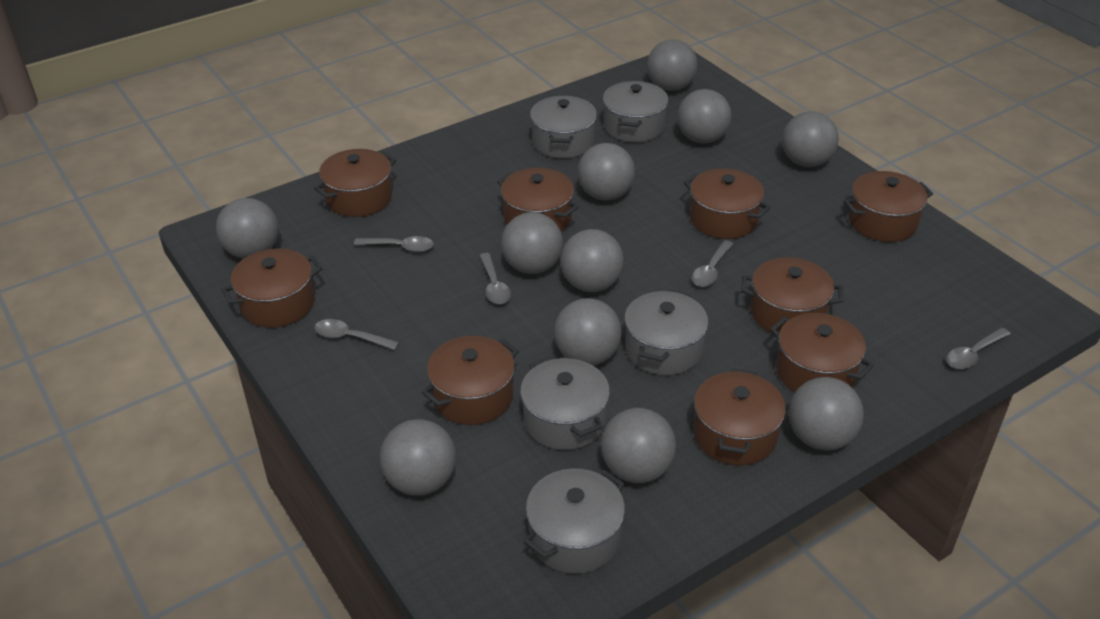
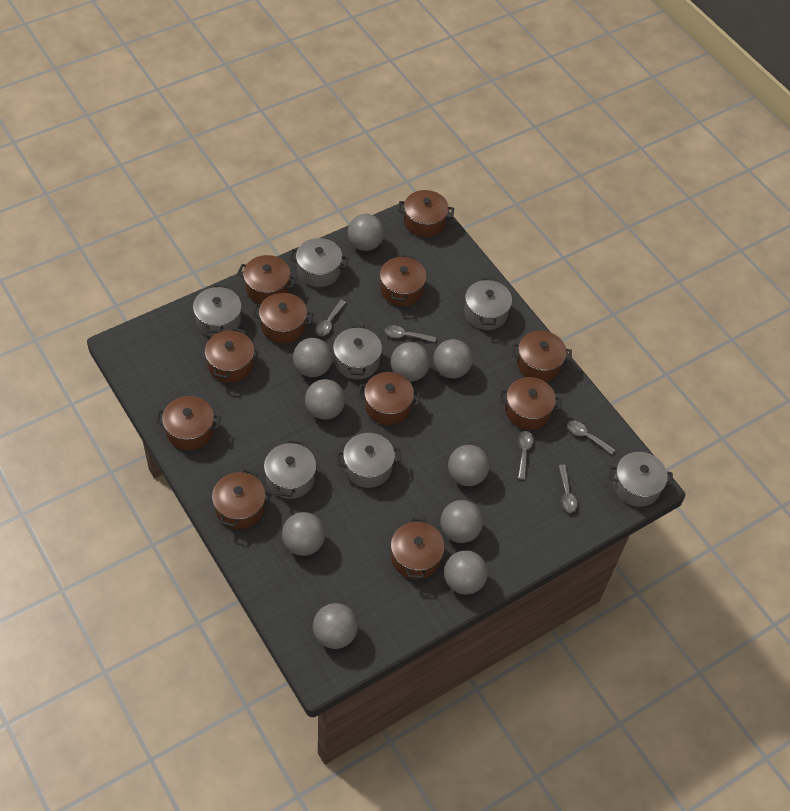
brown pot: 9 -> 11
grey ball: 11 -> 10
grey pot: 5 -> 7

